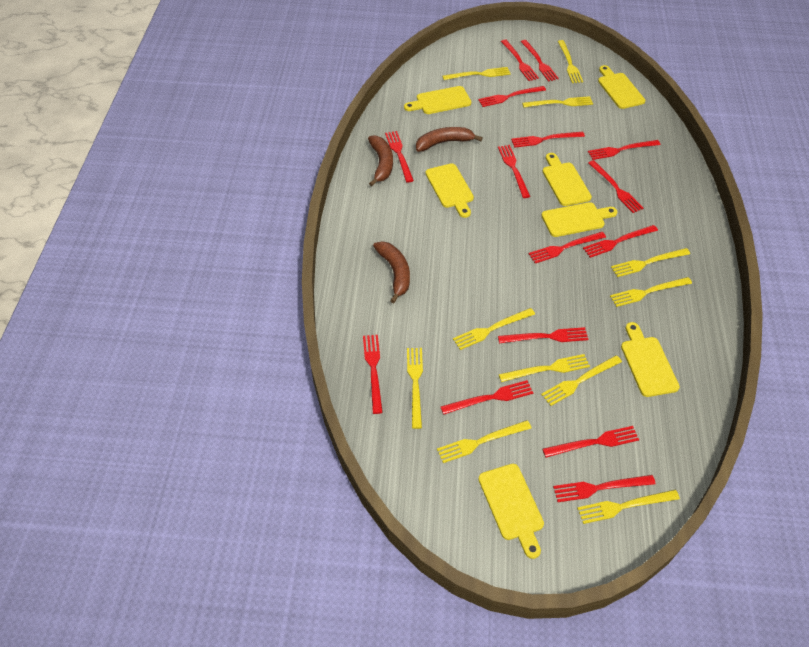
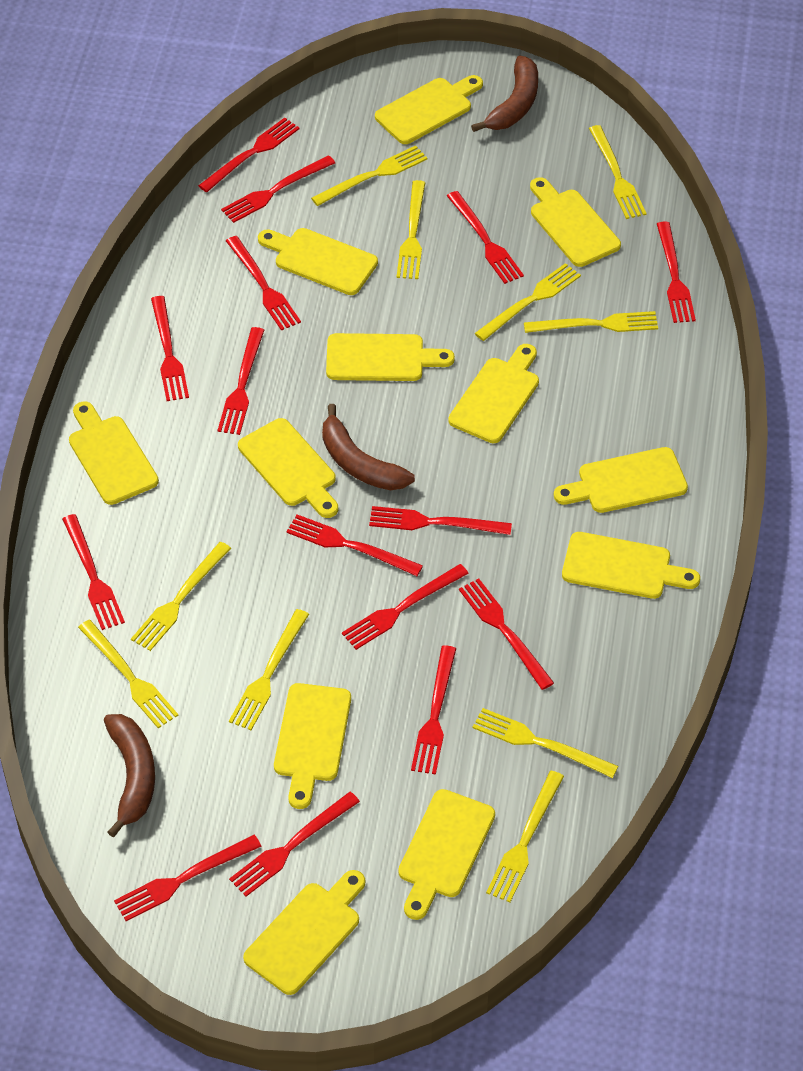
yellow cutting board: 7 -> 12
yellow fork: 11 -> 10

